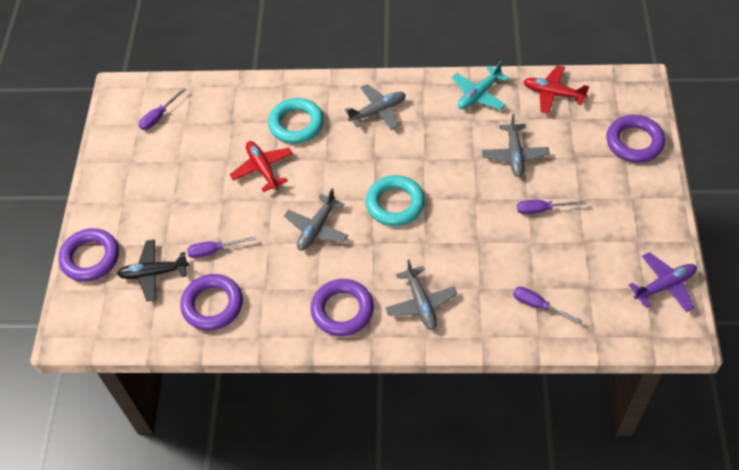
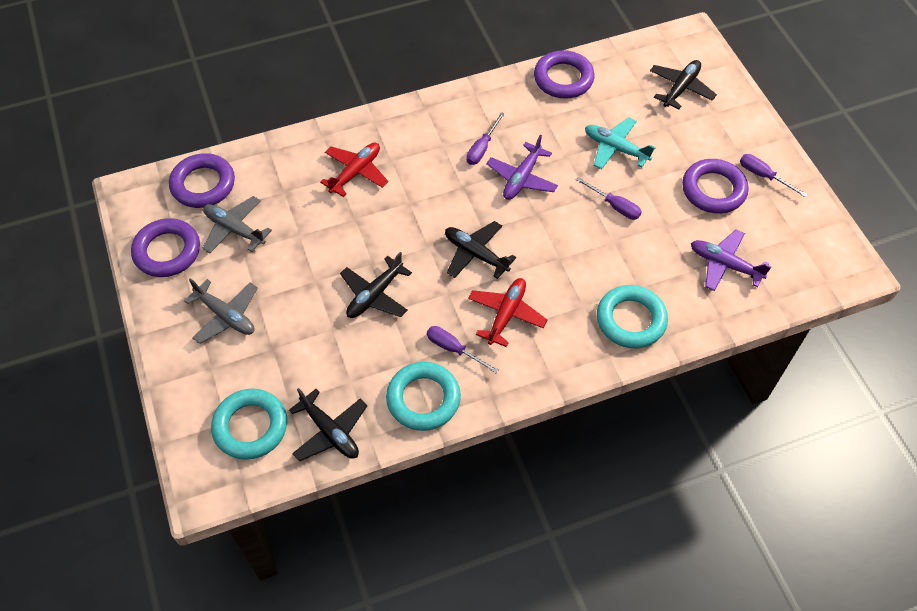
black plane: 1 -> 4
grey plane: 4 -> 2
purple plane: 1 -> 2
turquoise ring: 2 -> 3

